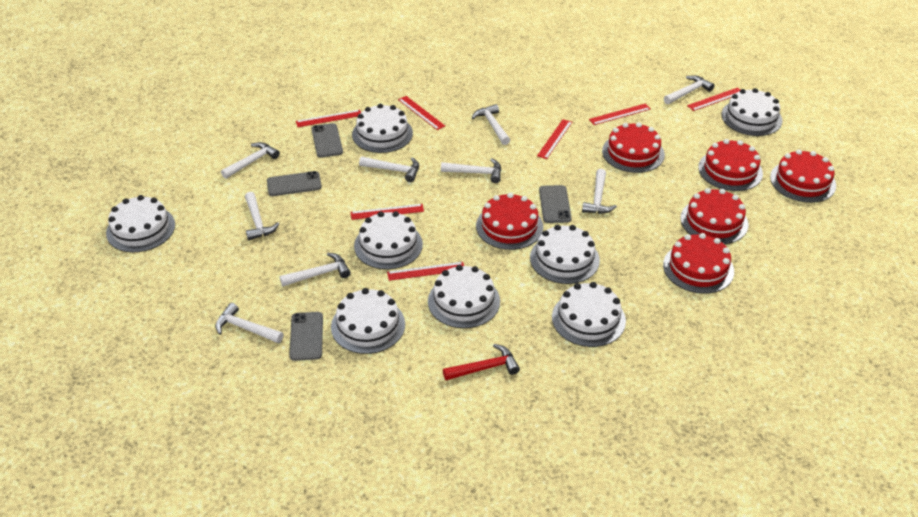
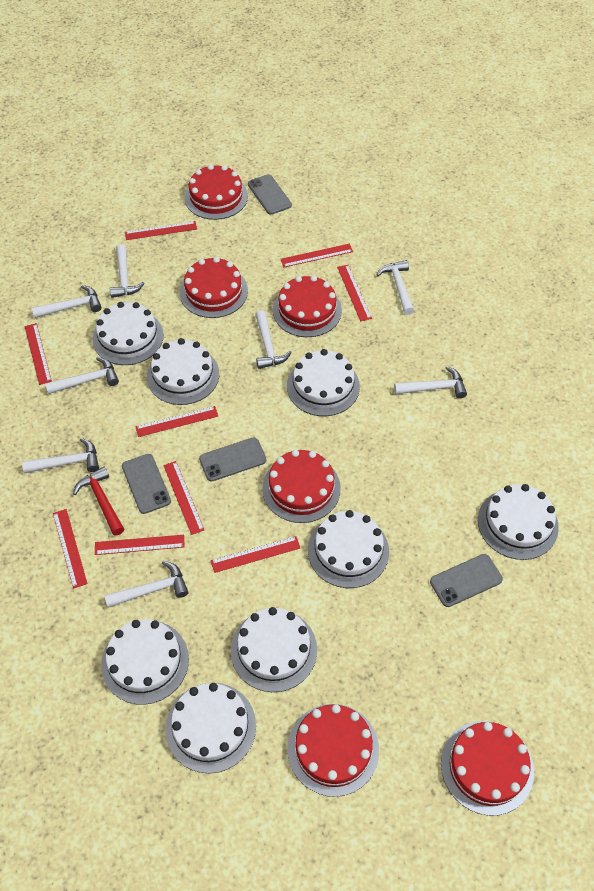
red ruler: 7 -> 9
white hammer: 9 -> 8

